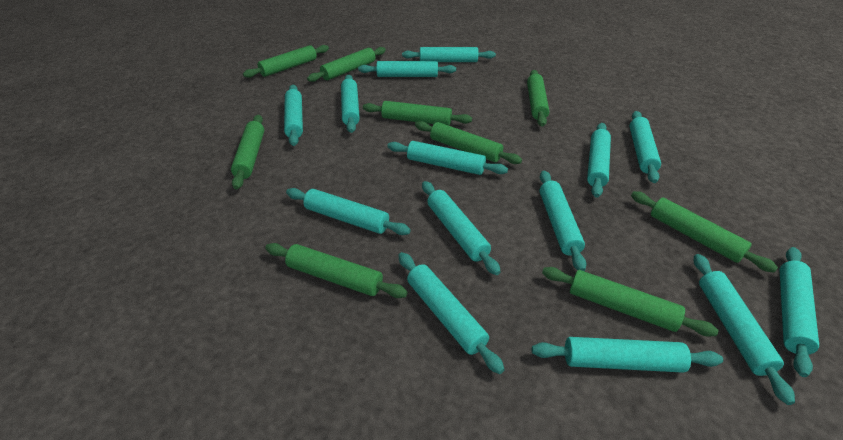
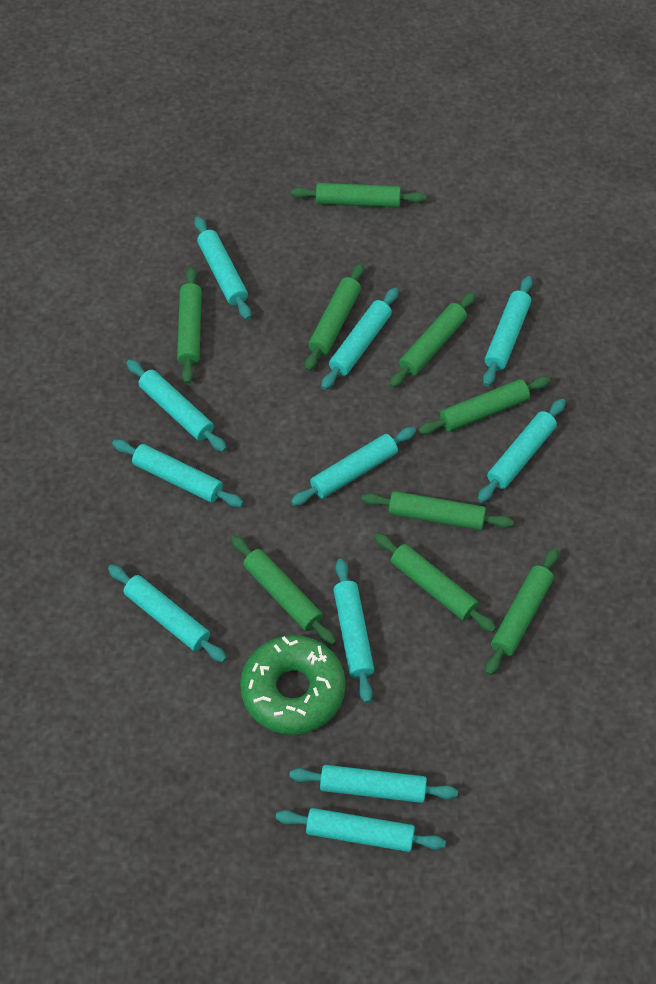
green donut: 0 -> 1
turquoise rolling pin: 14 -> 11

